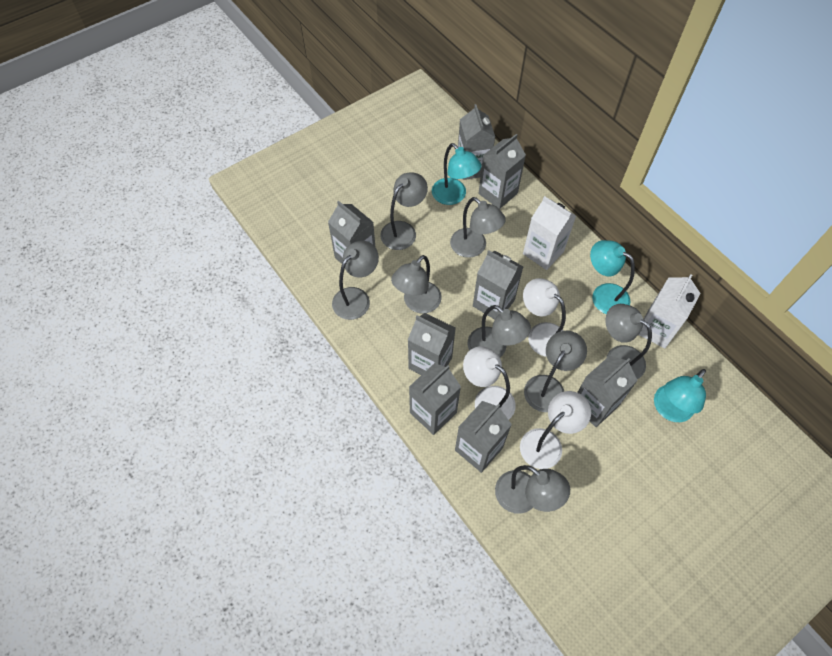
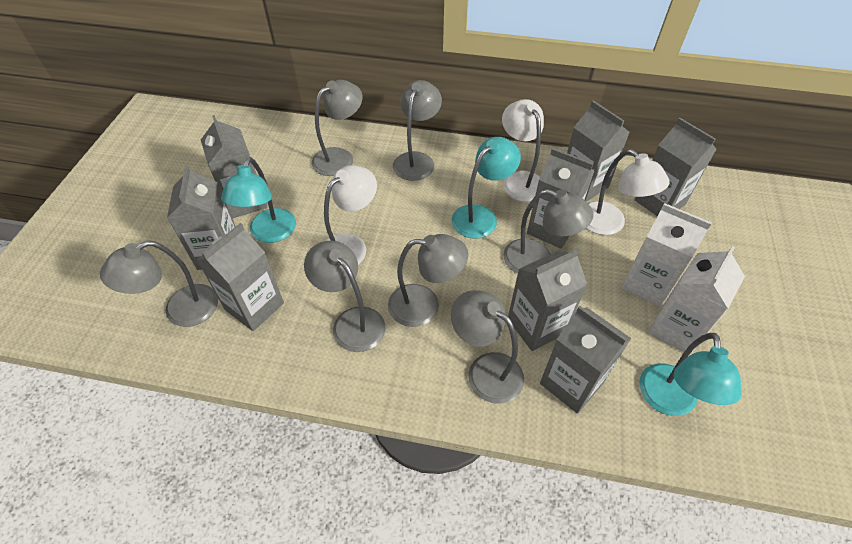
grey lamp: 8 -> 7

